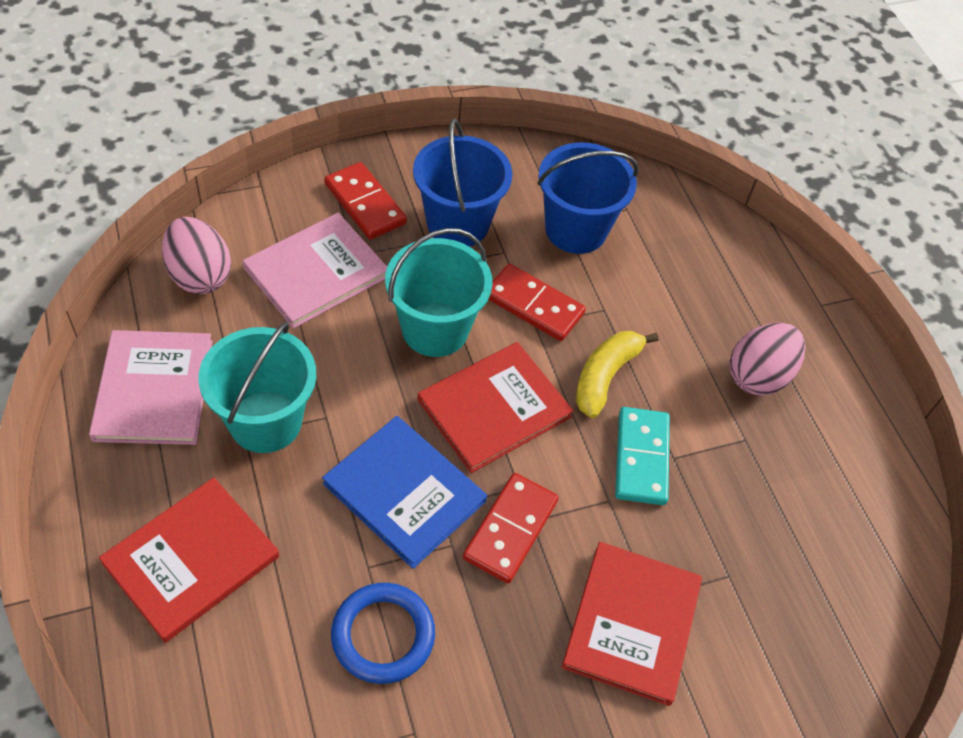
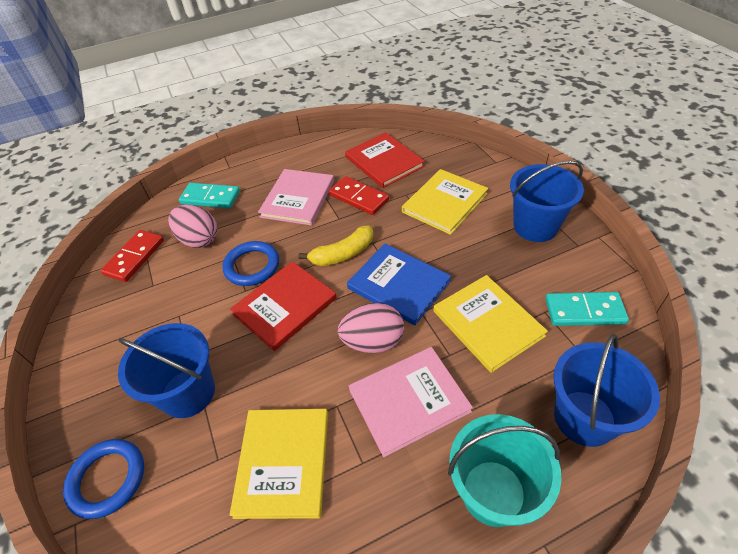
blue bucket: 2 -> 3
blue ring: 1 -> 2
red book: 3 -> 2
red domino: 3 -> 2
turquoise bucket: 2 -> 1
turquoise domino: 1 -> 2
yellow book: 0 -> 3

